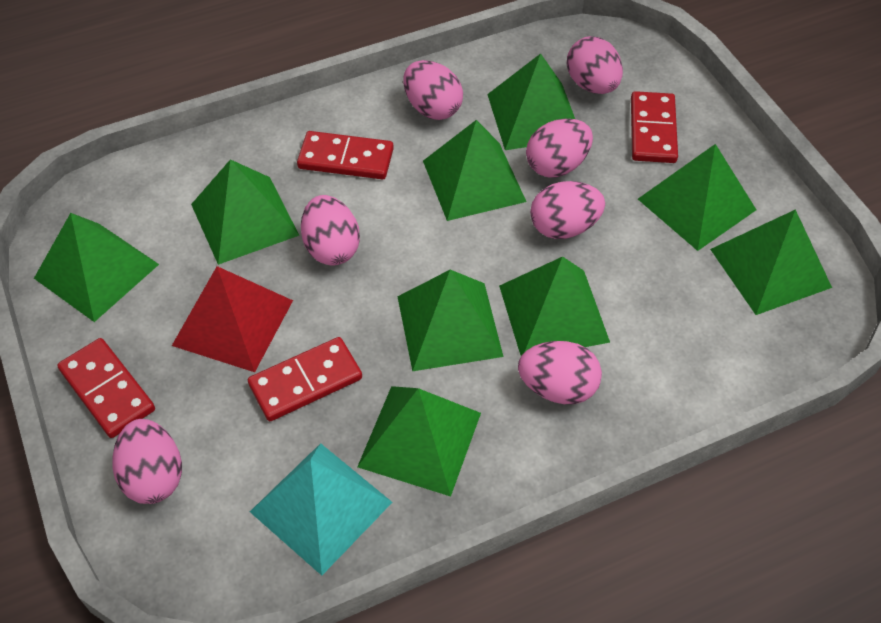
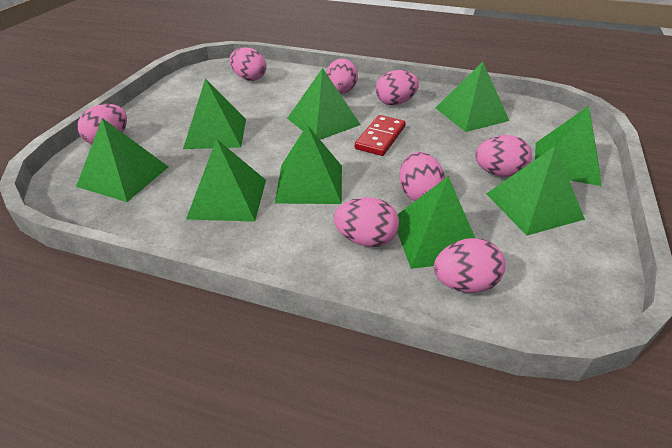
pink egg: 7 -> 8
red domino: 4 -> 1
red pyramid: 1 -> 0
turquoise pyramid: 1 -> 0

